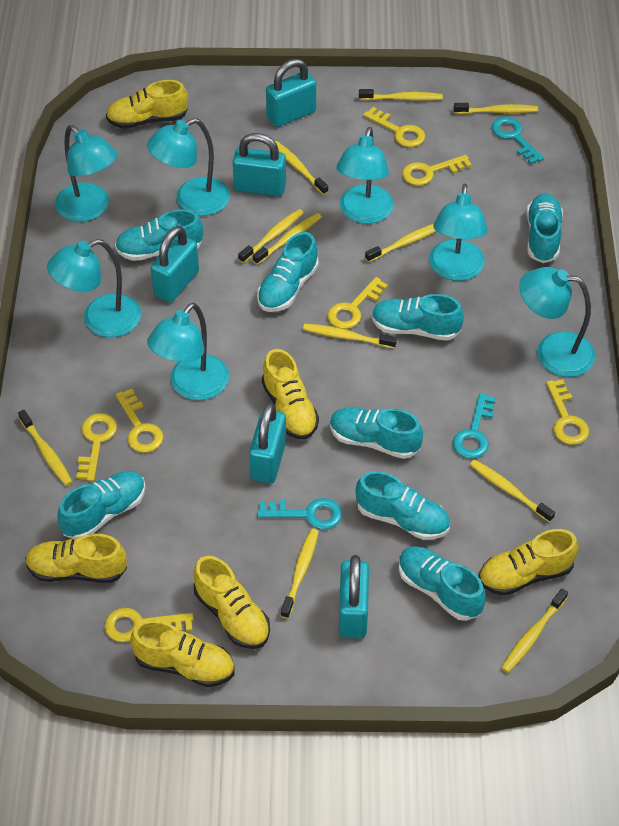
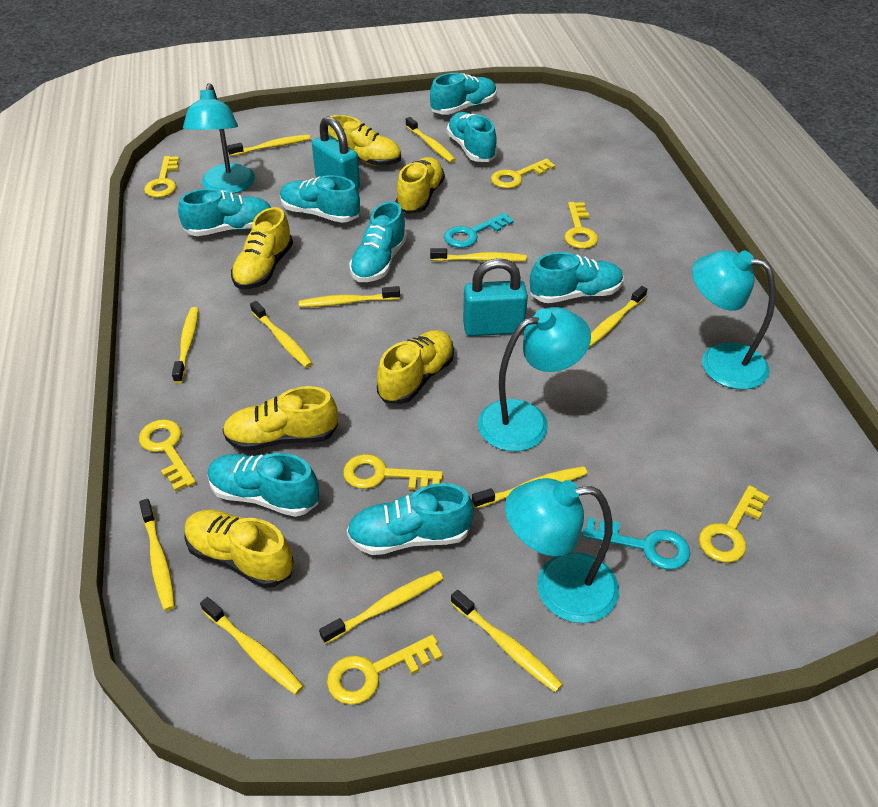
turquoise key: 3 -> 2
turquoise lamp: 7 -> 4
turquoise padlock: 5 -> 2
yellow toothbrush: 11 -> 12

